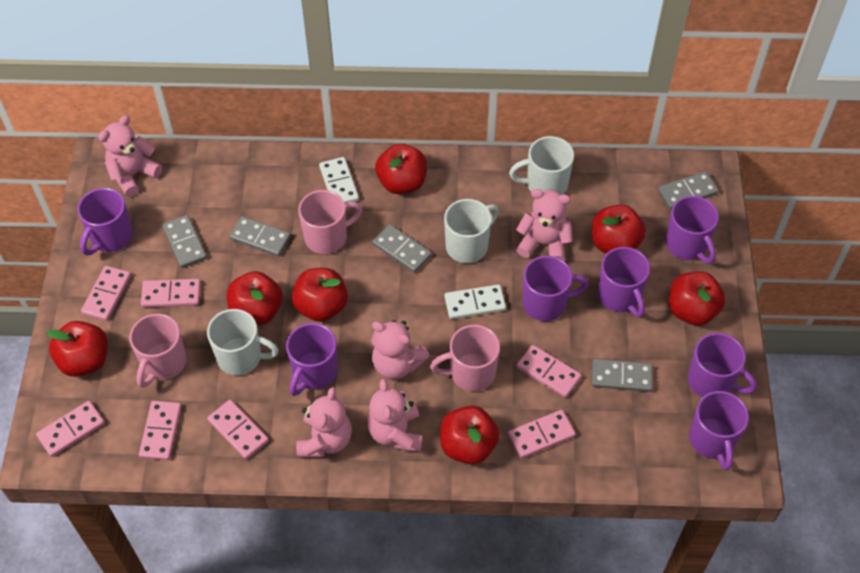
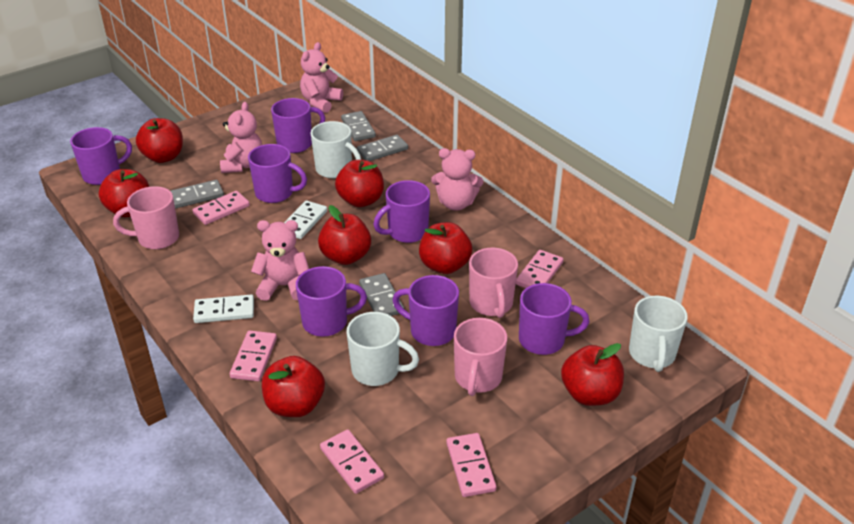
grey domino: 5 -> 4
pink domino: 7 -> 5
pink teddy bear: 5 -> 4

